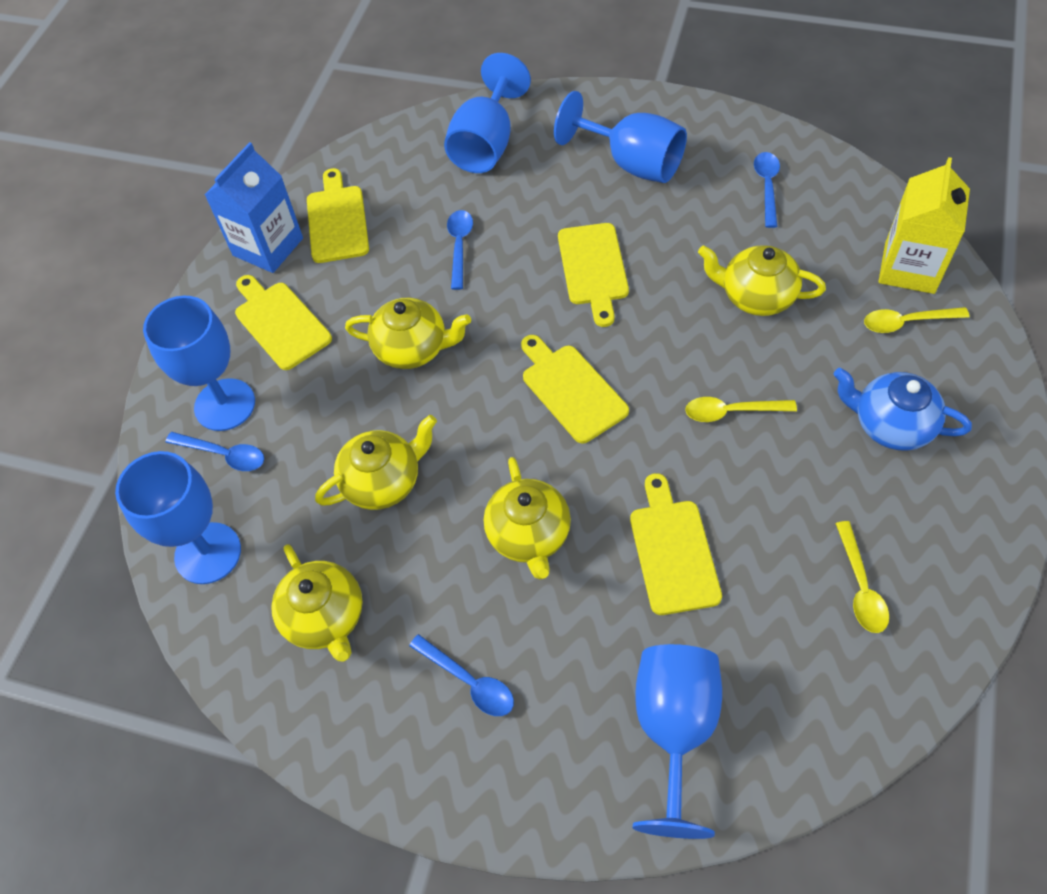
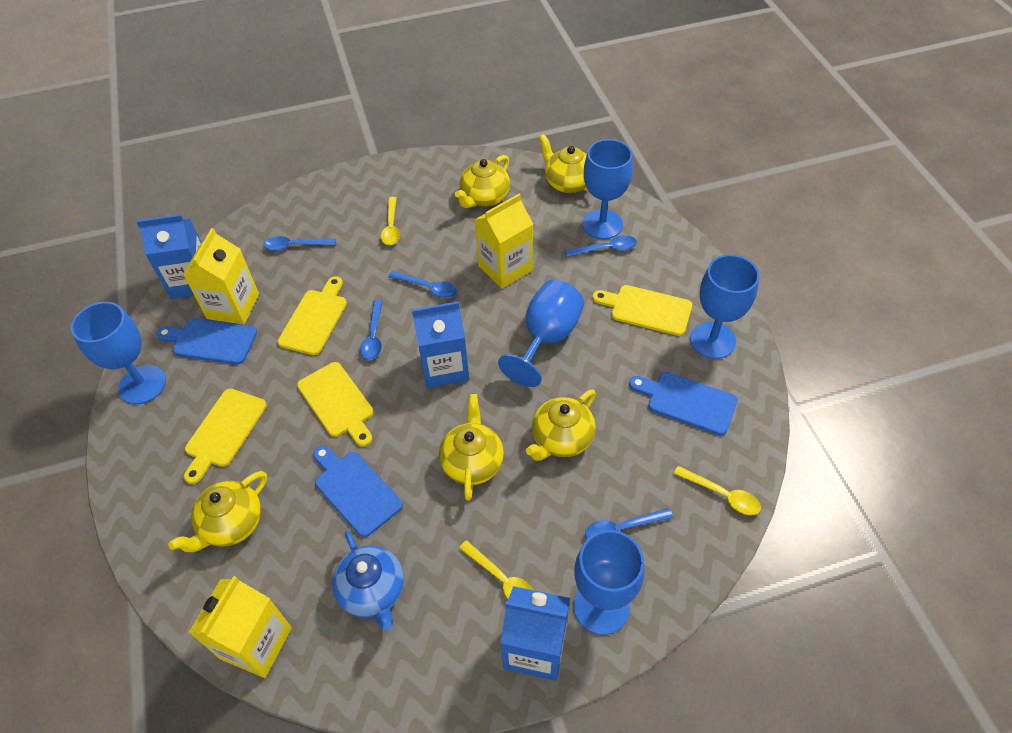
blue carton: 1 -> 3
blue cutting board: 0 -> 3
blue spoon: 4 -> 5
yellow carton: 1 -> 3
yellow cutting board: 5 -> 4

